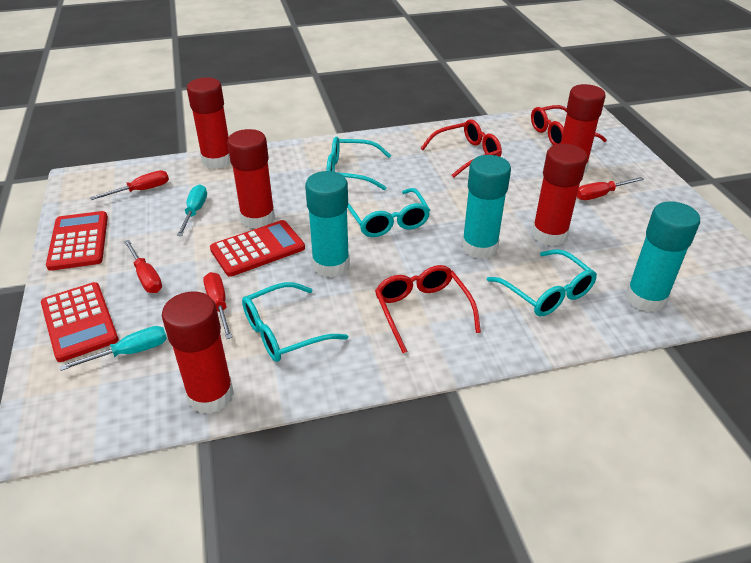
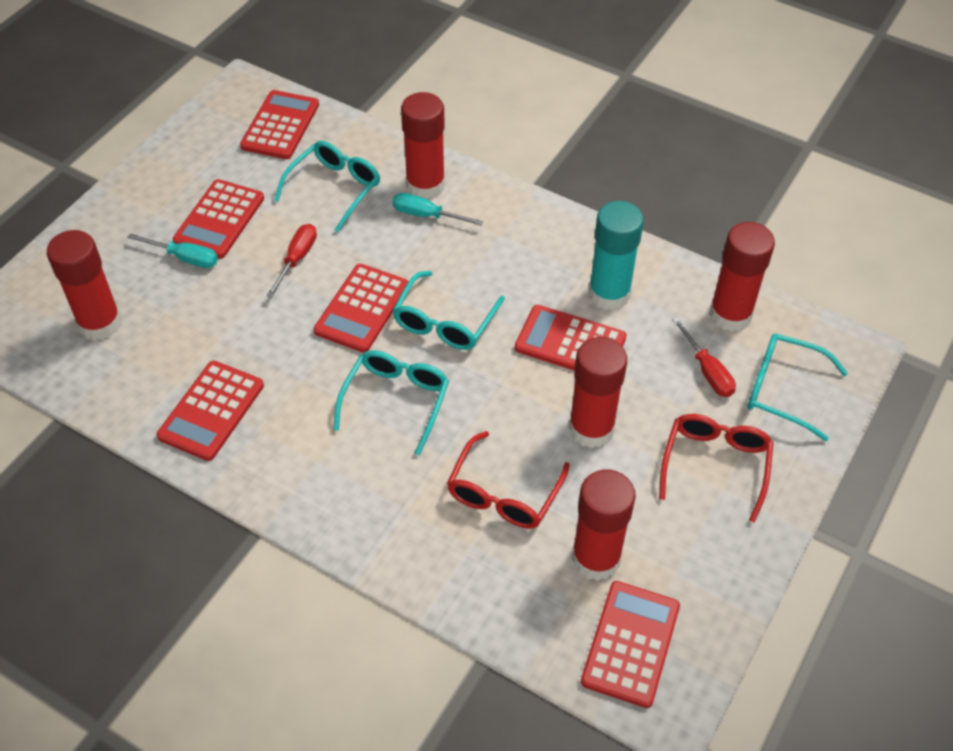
red calculator: 3 -> 6
red glasses: 3 -> 2
red screwdriver: 4 -> 2
turquoise glue stick: 3 -> 1

